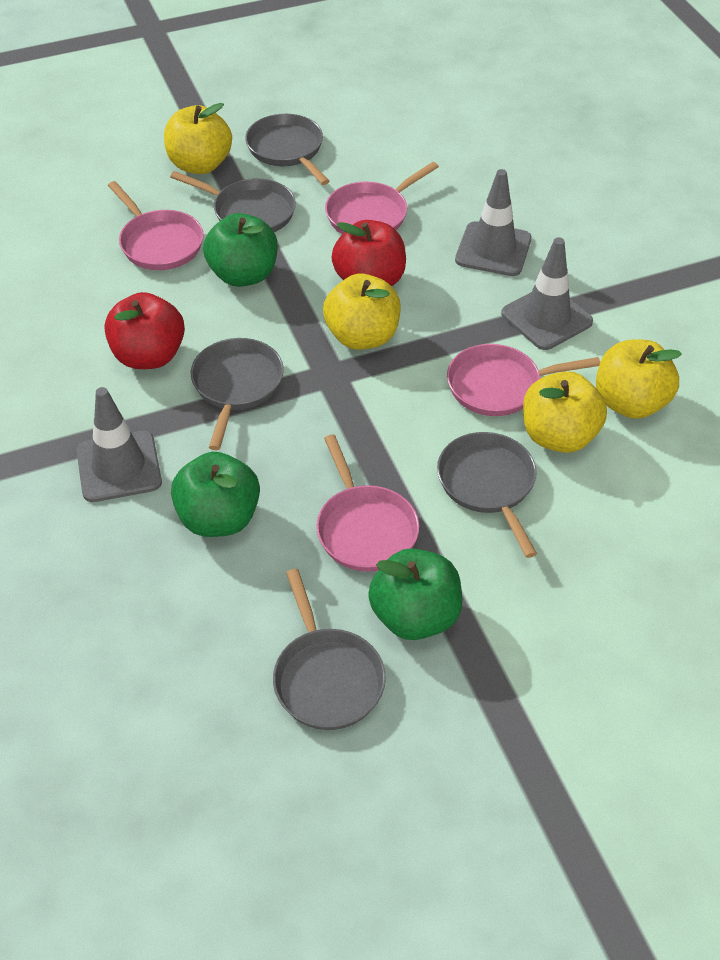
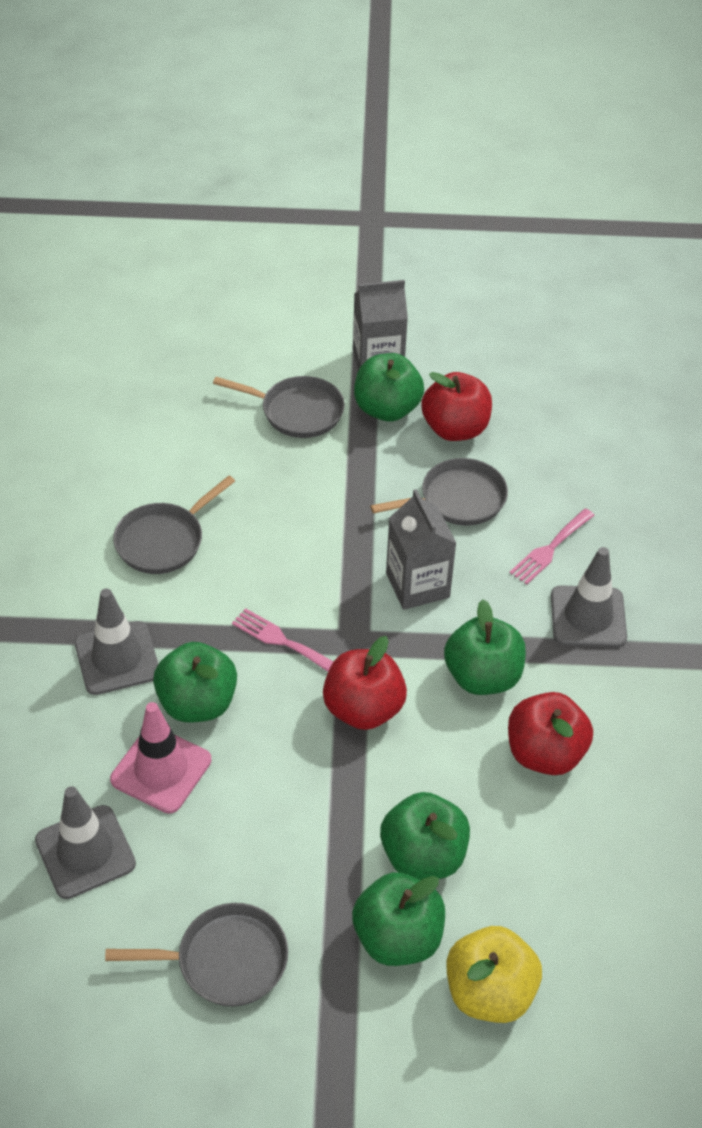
green apple: 3 -> 5
grey carton: 0 -> 2
grey pan: 5 -> 4
pink fork: 0 -> 2
pink pan: 4 -> 0
pink traffic cone: 0 -> 1
red apple: 2 -> 3
yellow apple: 4 -> 1

